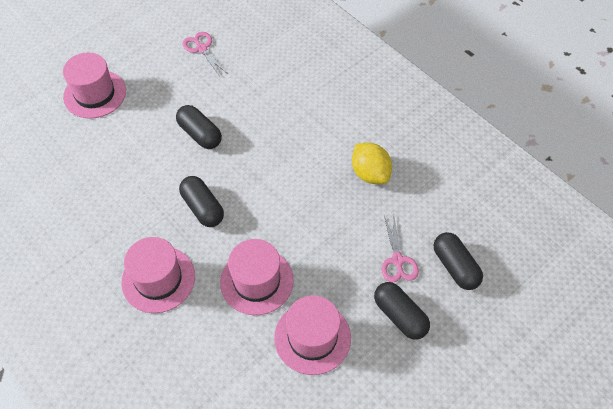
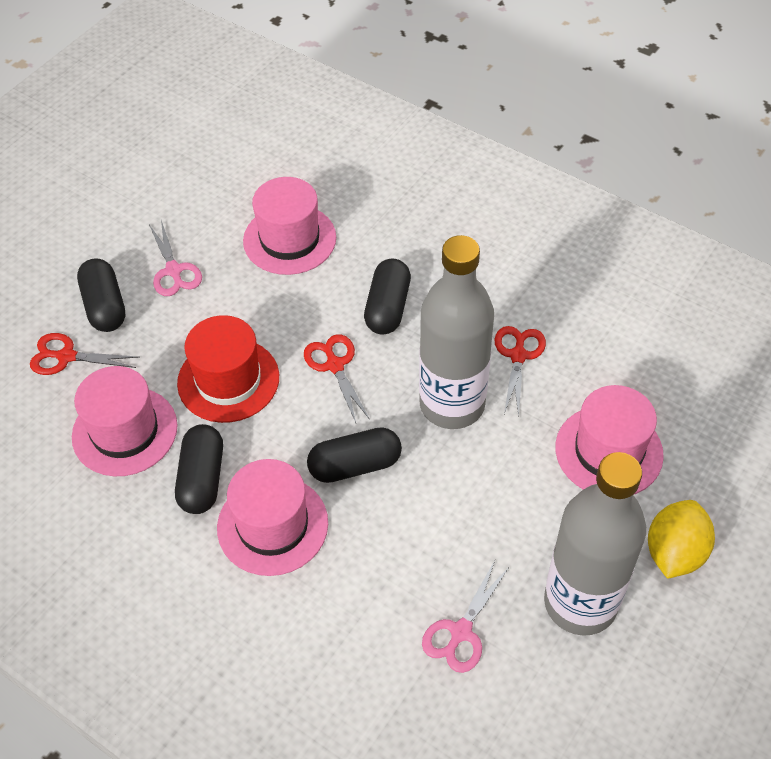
grey bottle: 0 -> 2
red hat: 0 -> 1
red scissors: 0 -> 3

